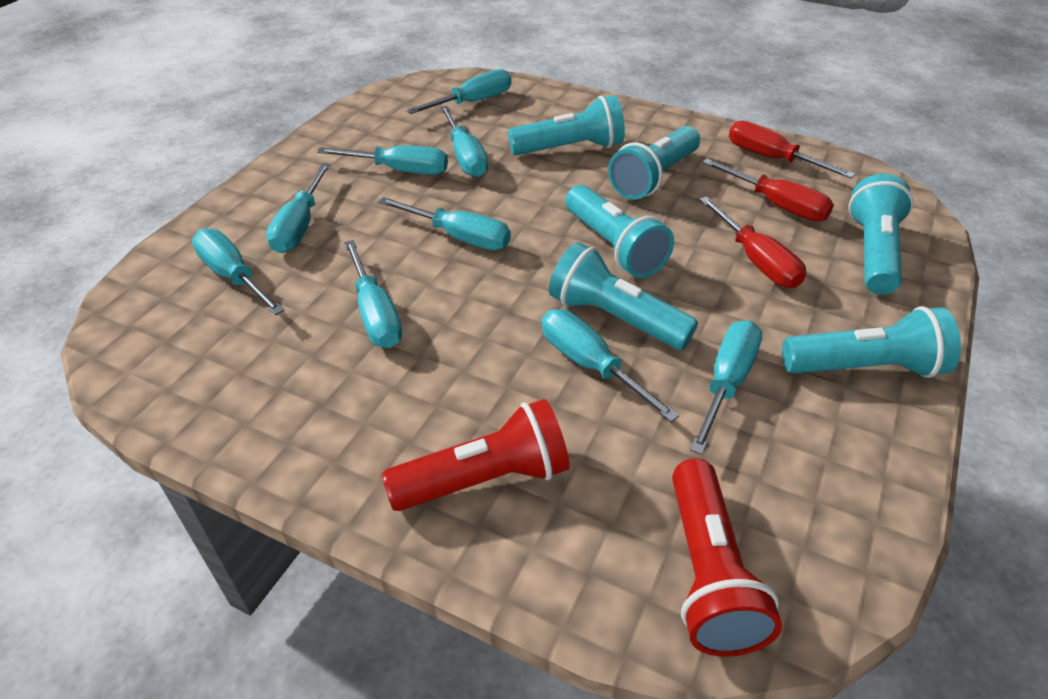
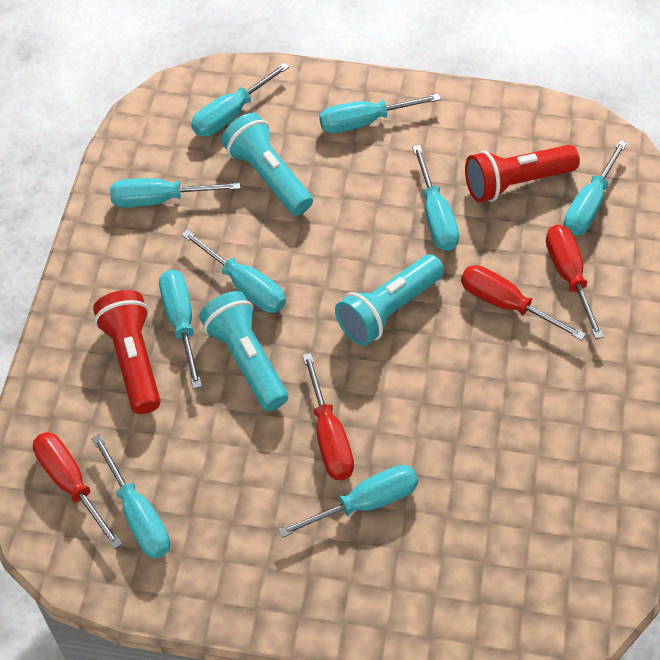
red screwdriver: 3 -> 4
turquoise flashlight: 6 -> 3

